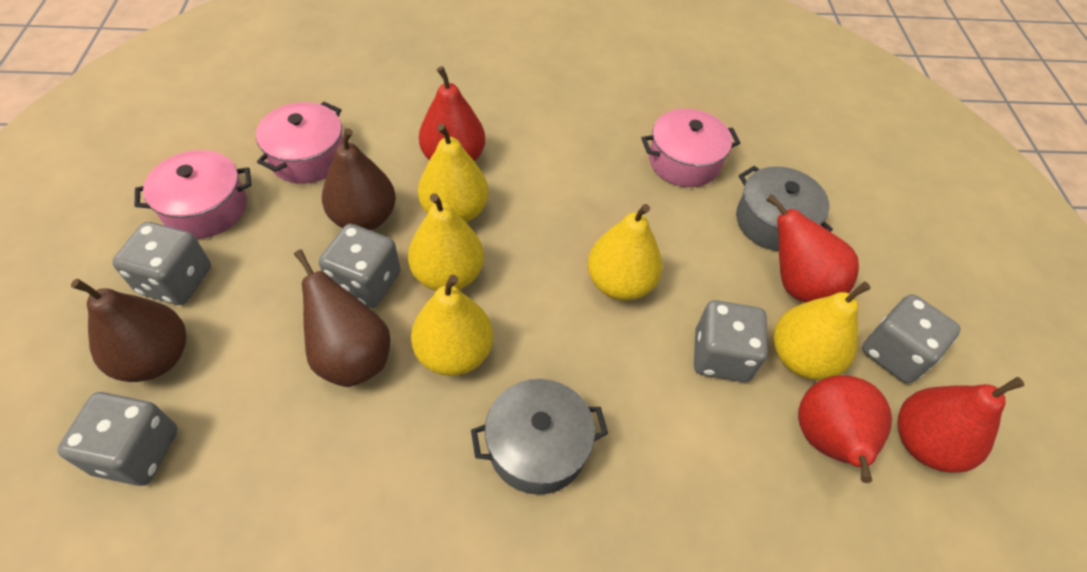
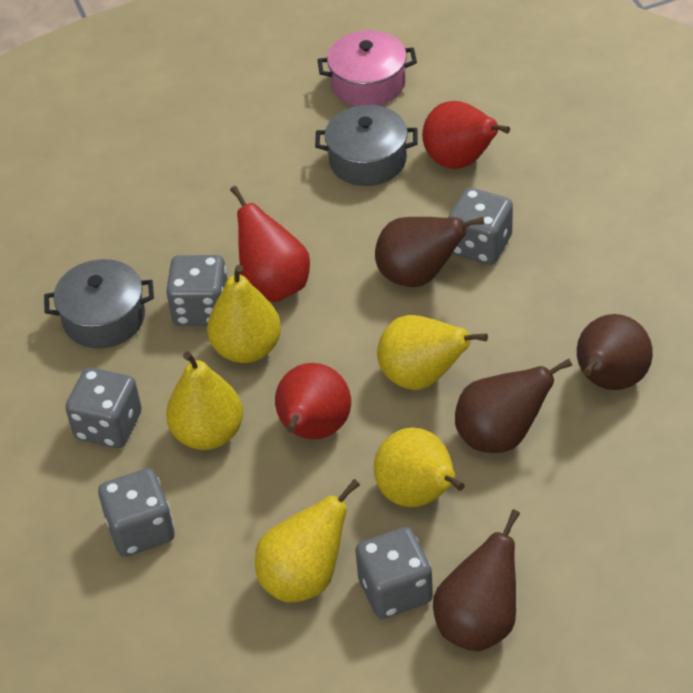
brown pear: 3 -> 4
pink pot: 3 -> 1
red pear: 4 -> 3

